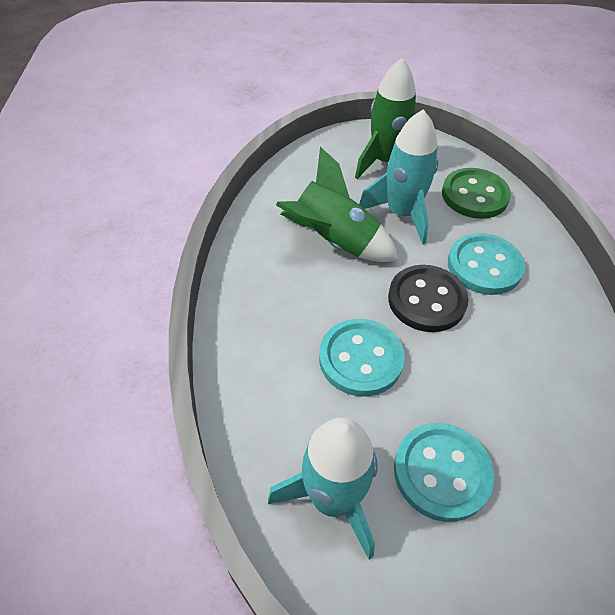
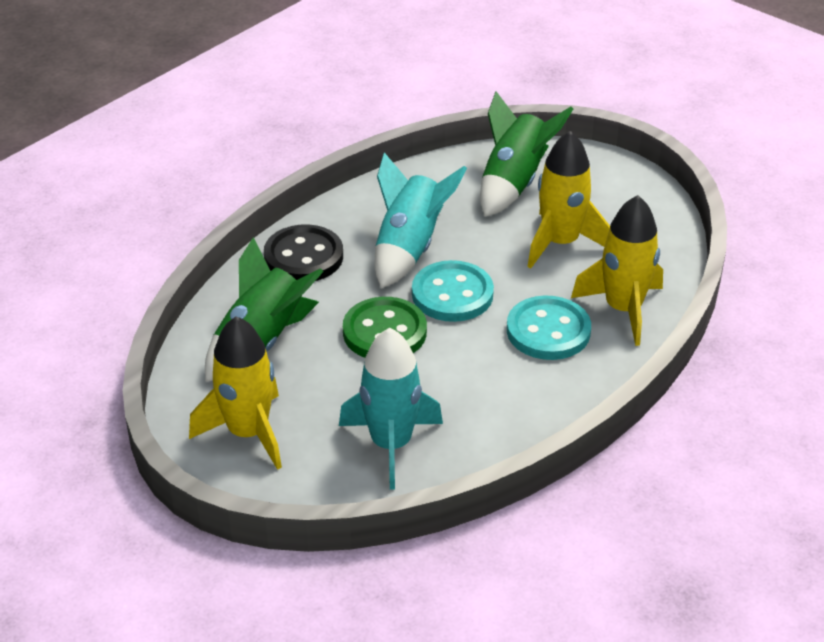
turquoise button: 3 -> 2
yellow rocket: 0 -> 3

